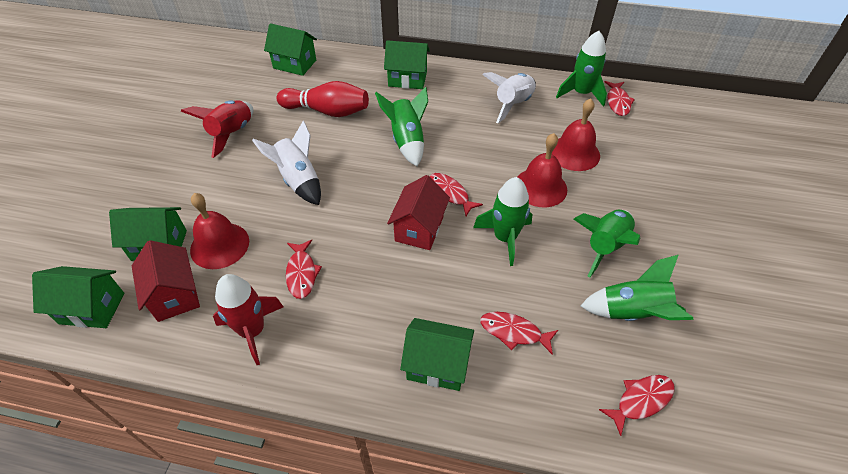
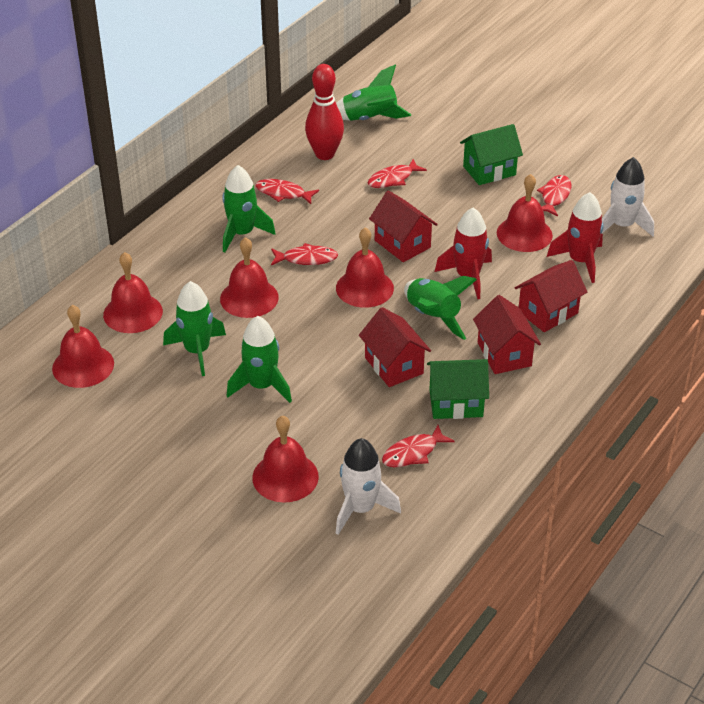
green house: 5 -> 2
red bell: 3 -> 6
red house: 2 -> 4

